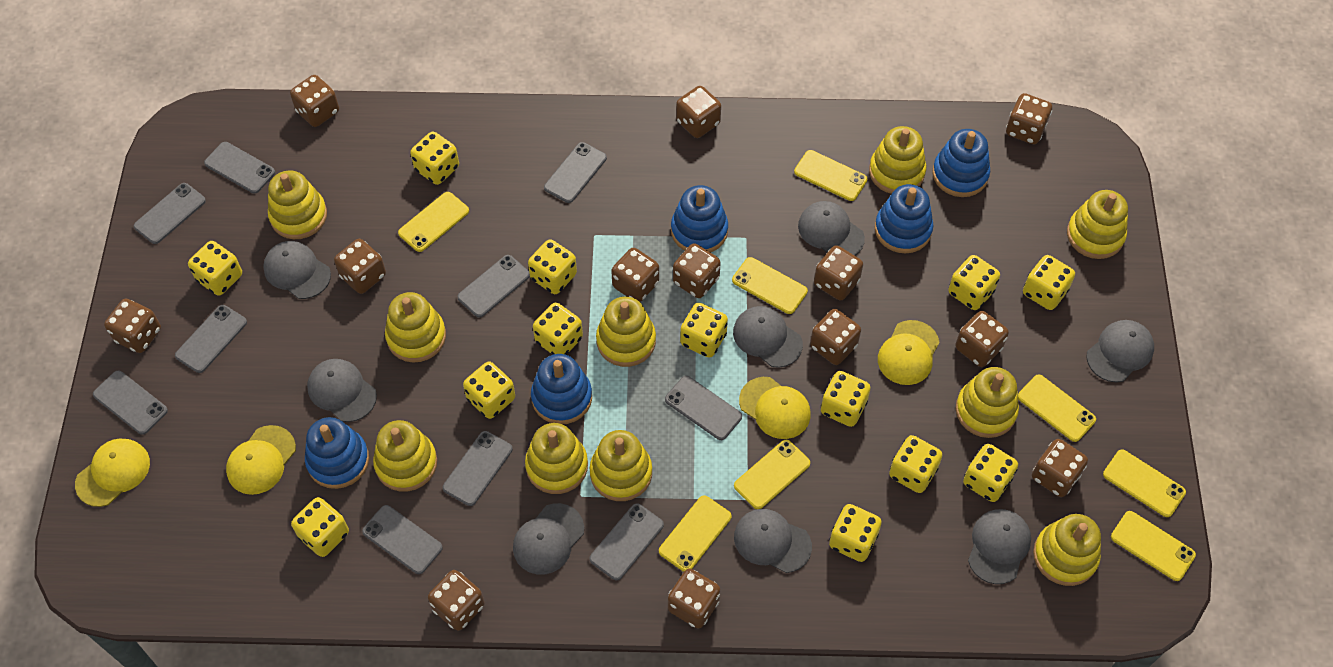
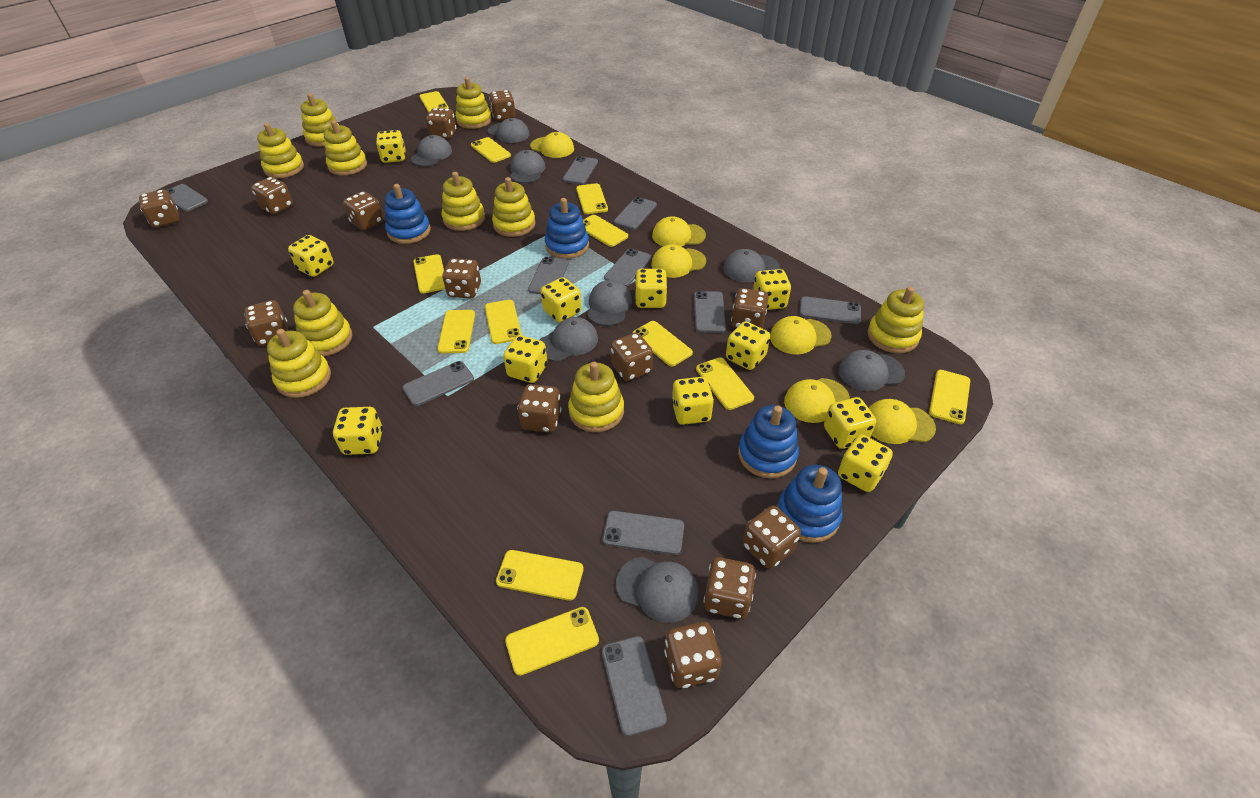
blue stacking toy: 5 -> 4
yellow cap: 4 -> 6
yellow dice: 13 -> 11
yellow phone: 8 -> 12

